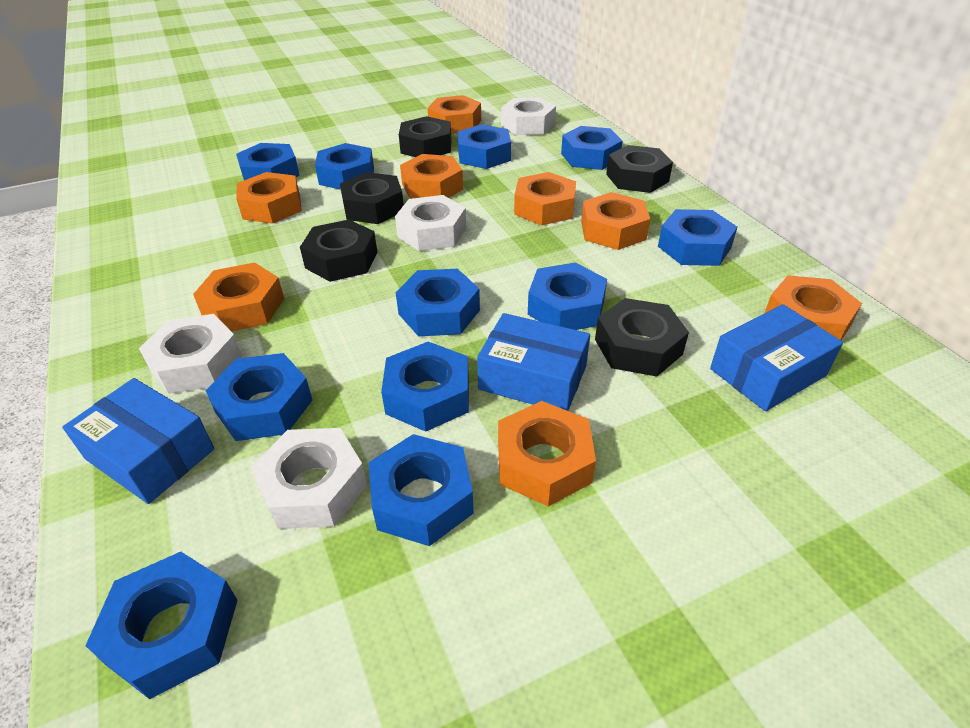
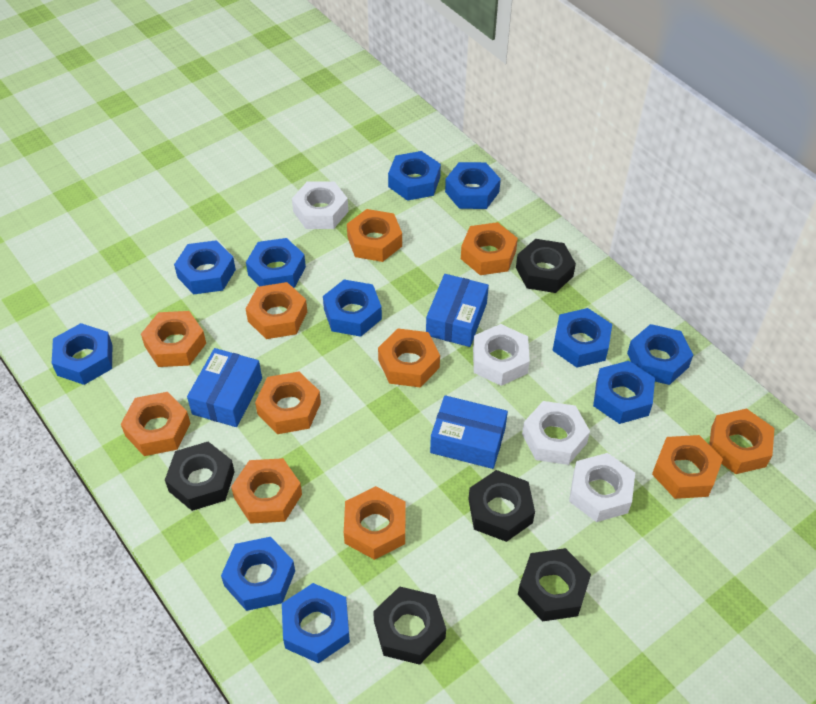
orange nut: 8 -> 11

